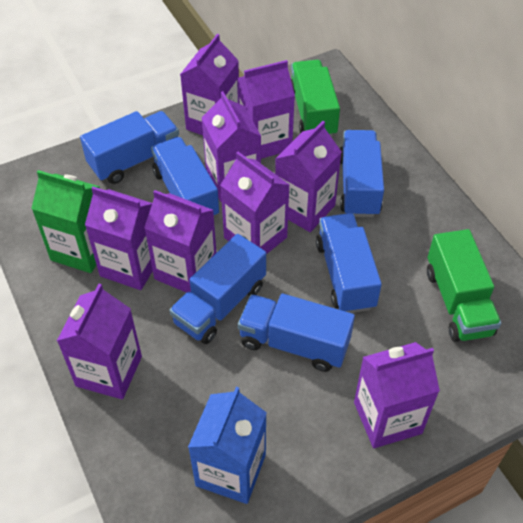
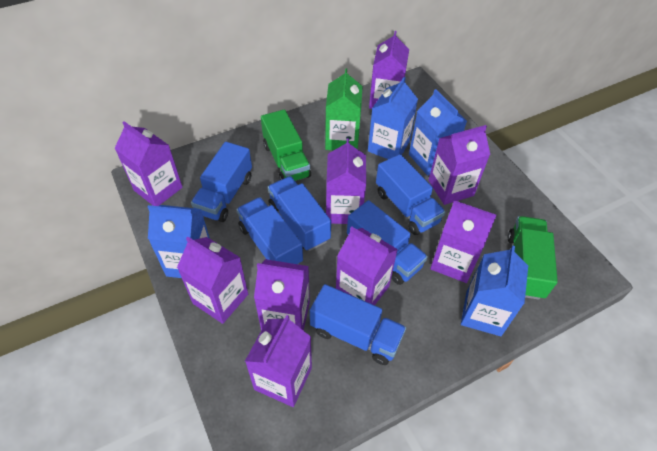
blue carton: 1 -> 4

